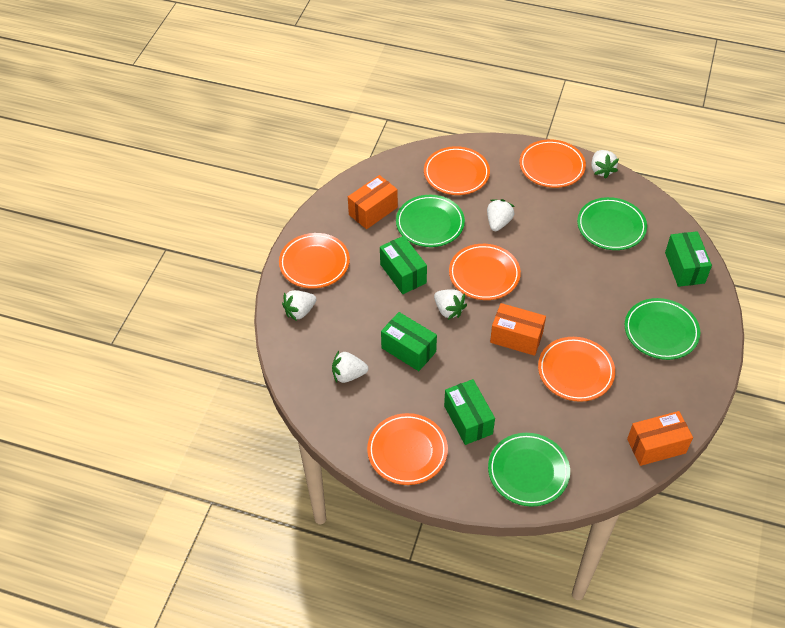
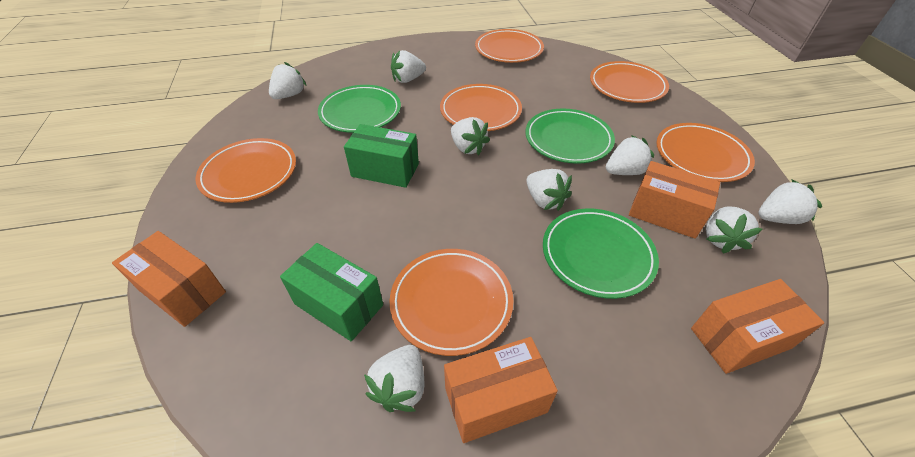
green box: 4 -> 2
green plate: 4 -> 3
orange box: 3 -> 4
white strawberry: 5 -> 8

